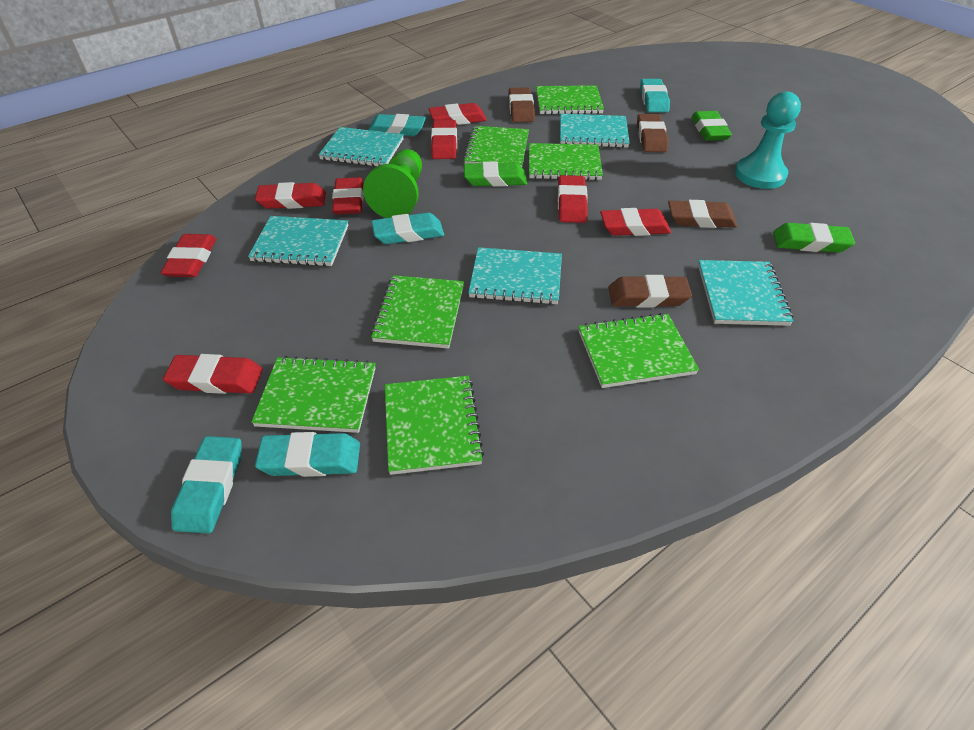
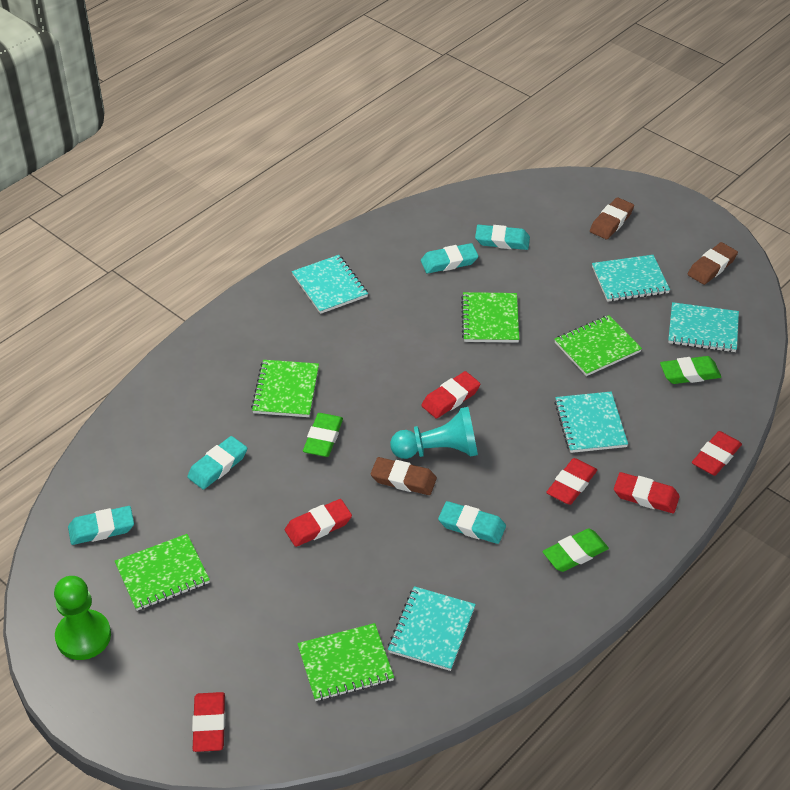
brown eraser: 4 -> 3
green notebook: 7 -> 5
red eraser: 8 -> 6

